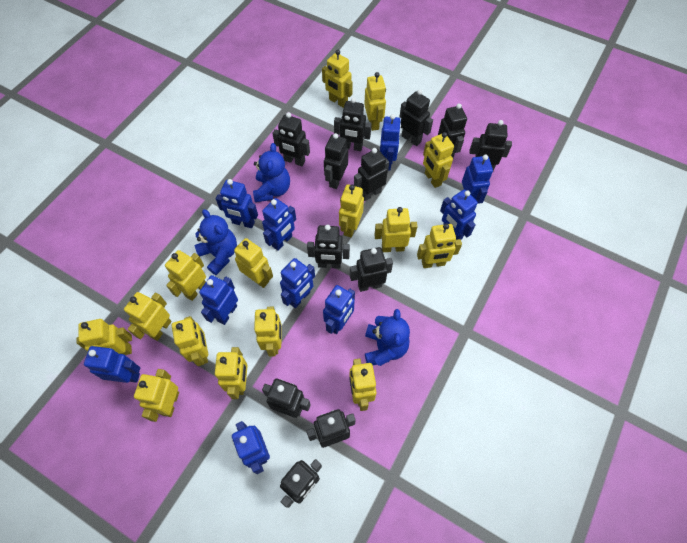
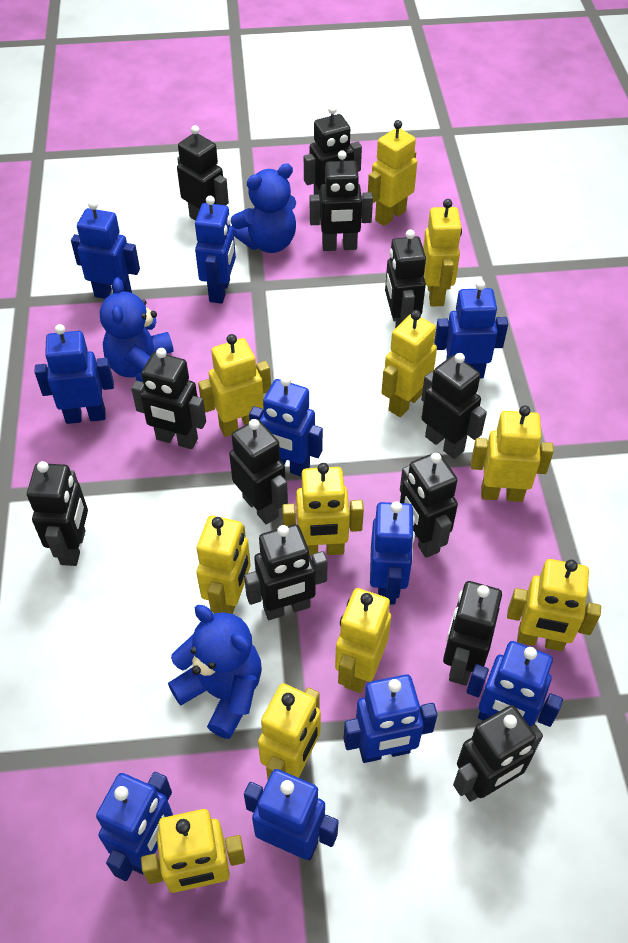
yellow robot: 15 -> 11

